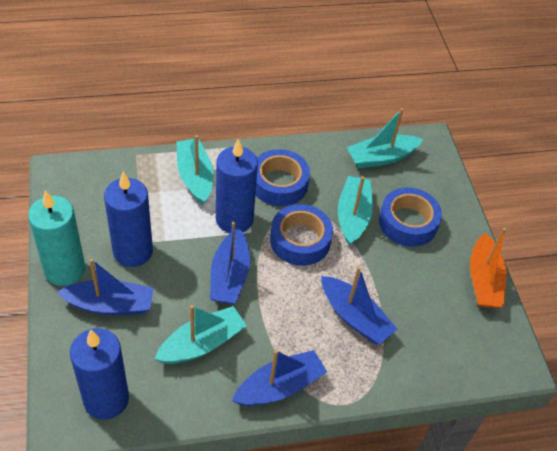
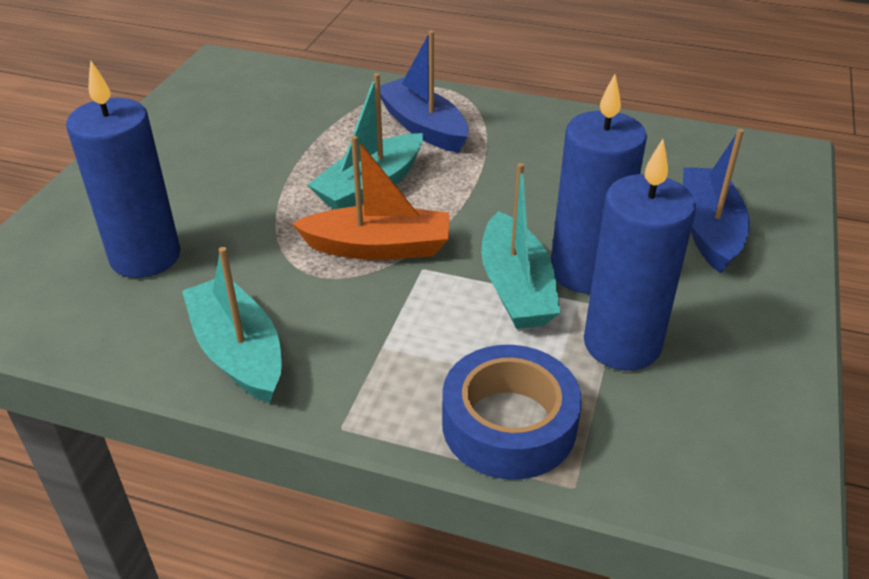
blue boat: 4 -> 2
blue tape: 3 -> 1
turquoise boat: 4 -> 3
turquoise candle: 1 -> 0

